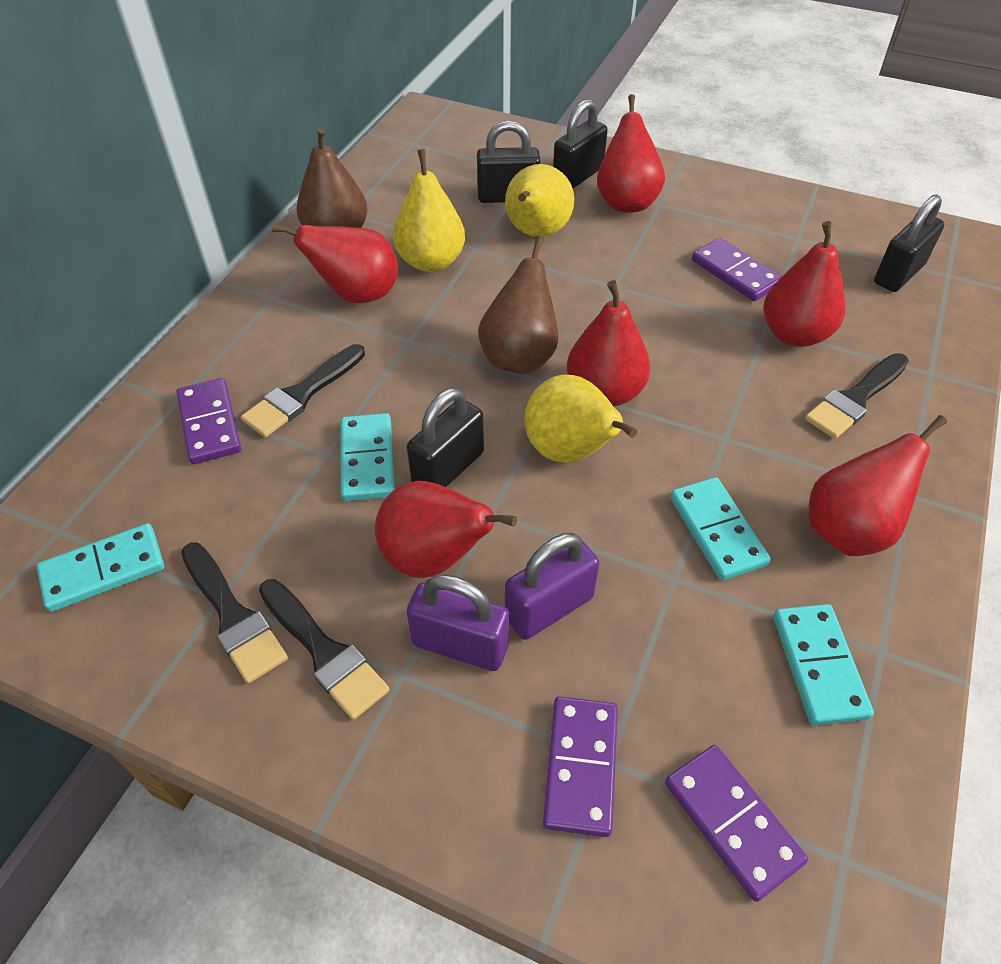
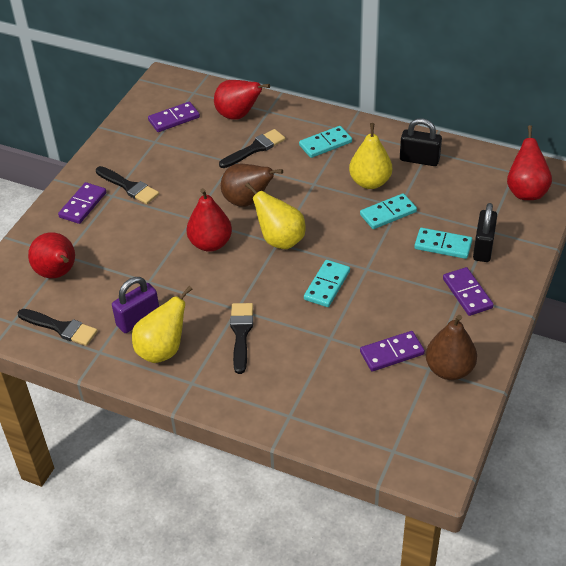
black padlock: 4 -> 2
purple padlock: 2 -> 1
red pear: 6 -> 4

